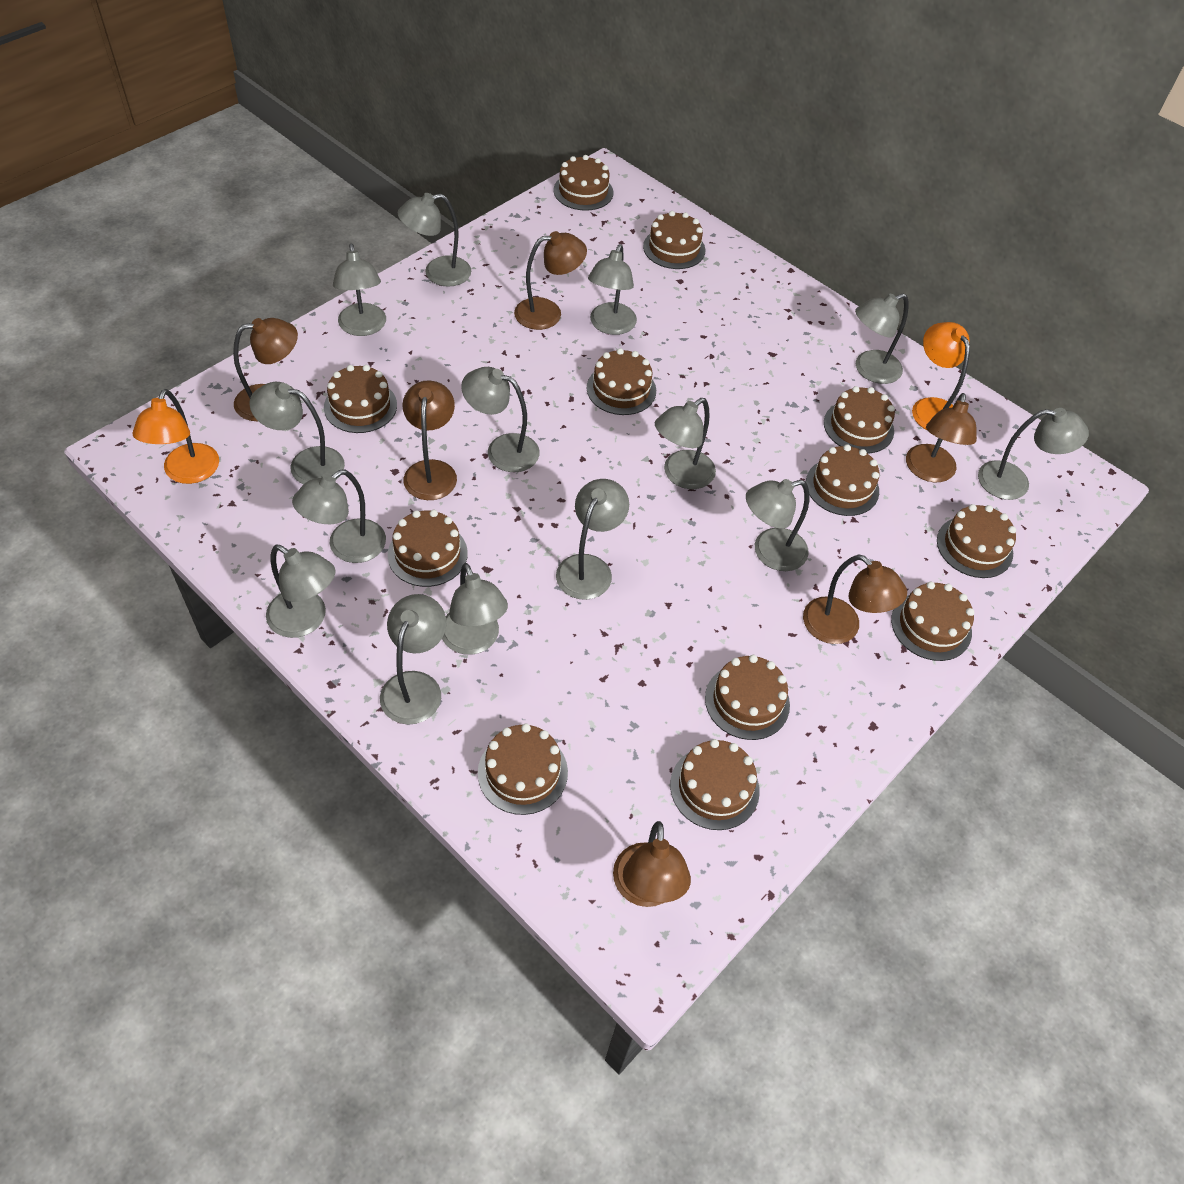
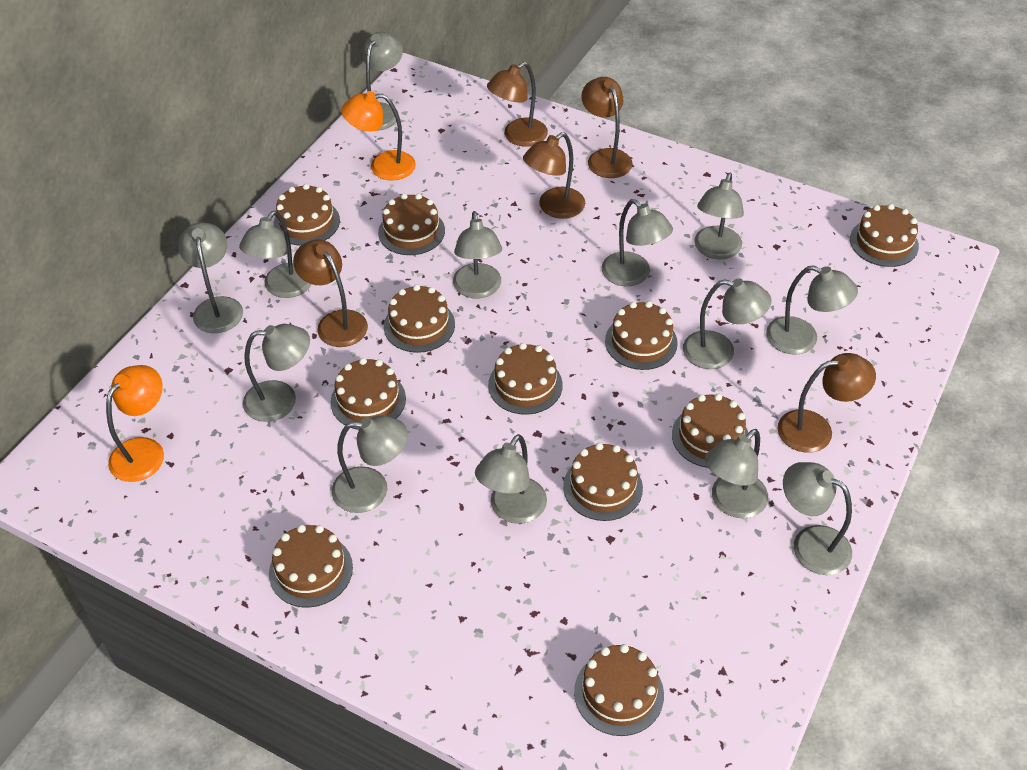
brown cake: 12 -> 11
brown lamp: 6 -> 5
grey lamp: 14 -> 13

